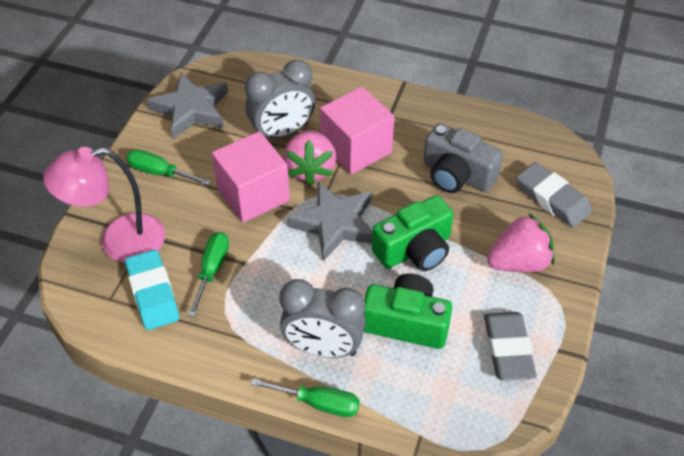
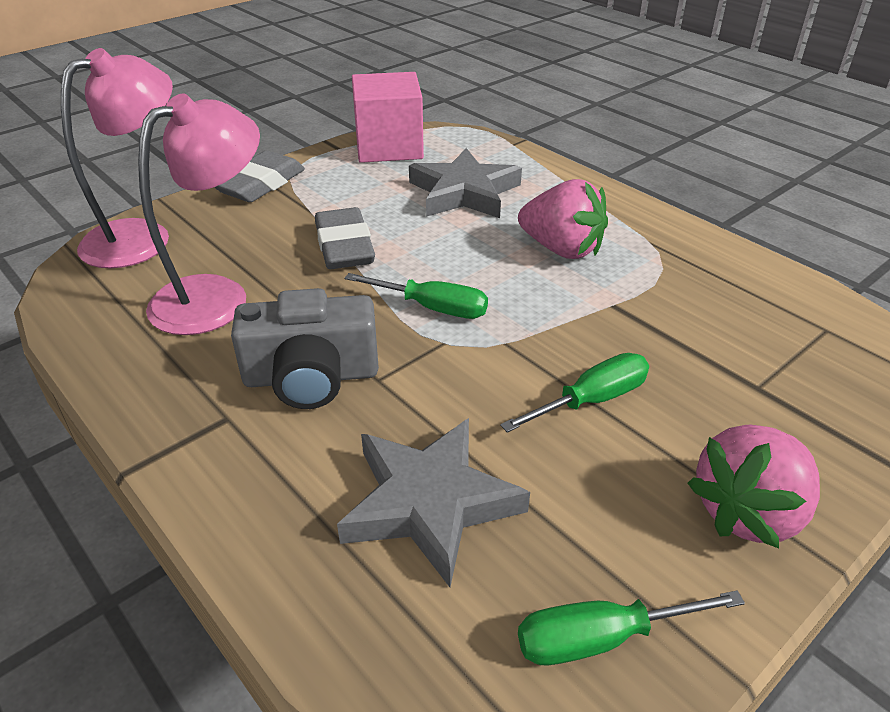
green camera: 2 -> 0
grey clock: 2 -> 0
pink cube: 2 -> 1
pink lamp: 1 -> 2
turquoise eraser: 1 -> 0

